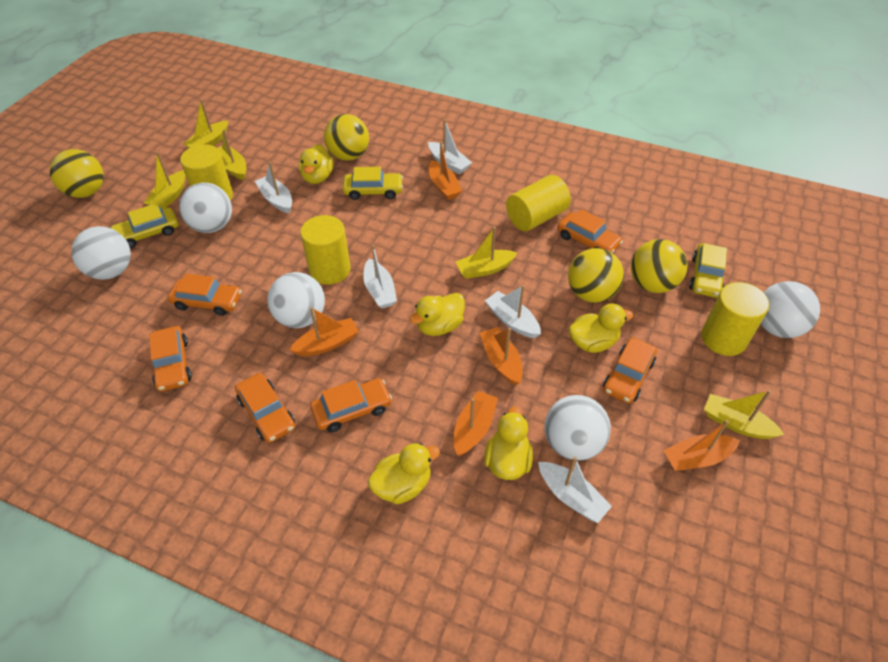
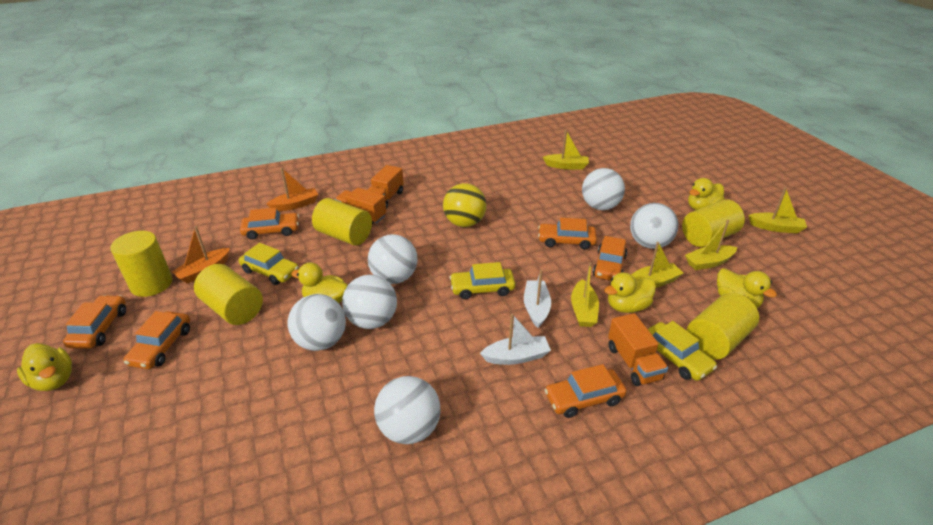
orange boat: 5 -> 2
orange truck: 0 -> 3
white ball: 5 -> 6
white boat: 5 -> 2
yellow ball: 4 -> 1
yellow cylinder: 4 -> 5

